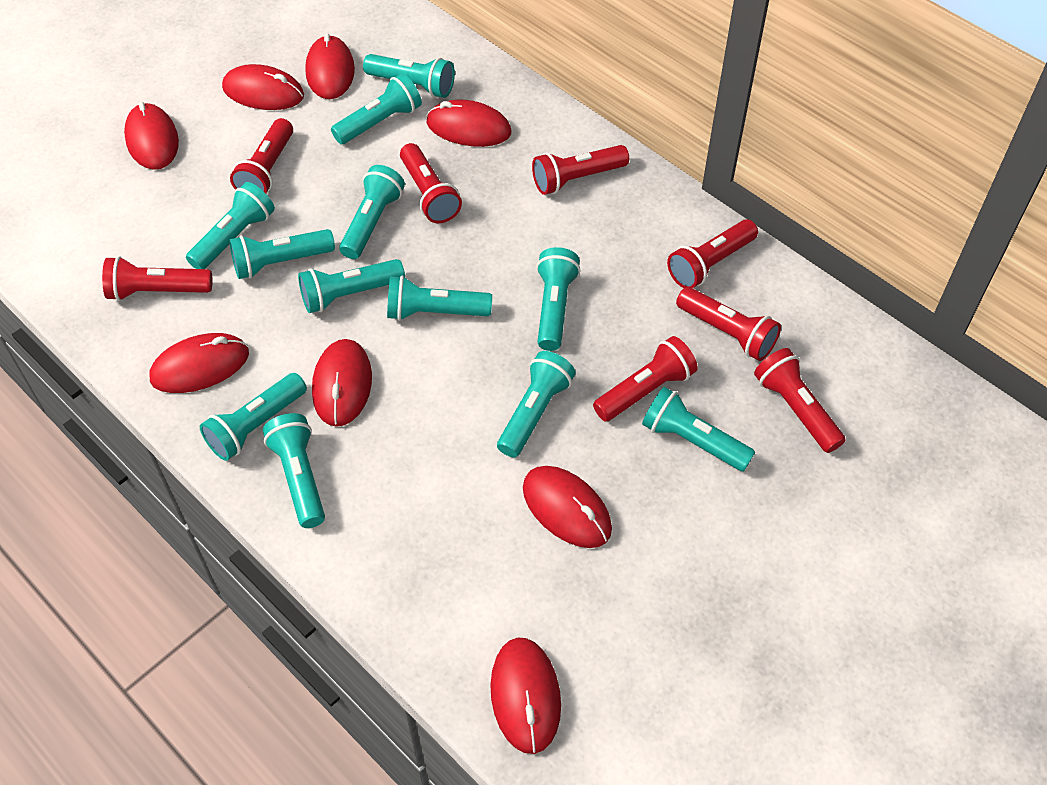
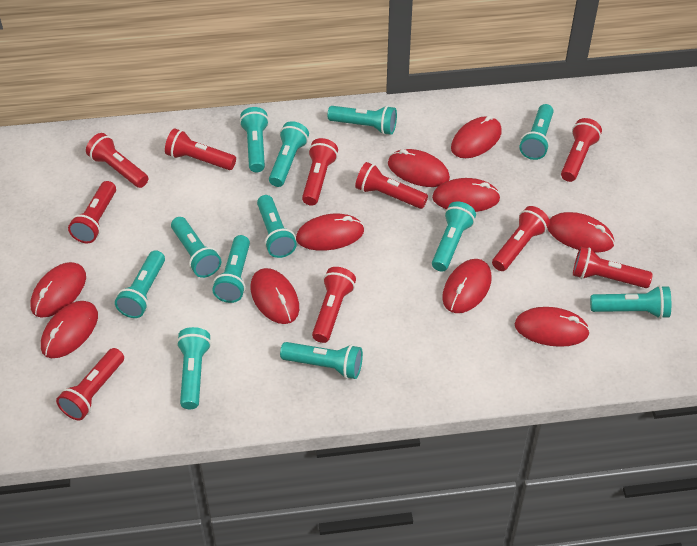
red flashlight: 8 -> 10
red mouse: 8 -> 10

